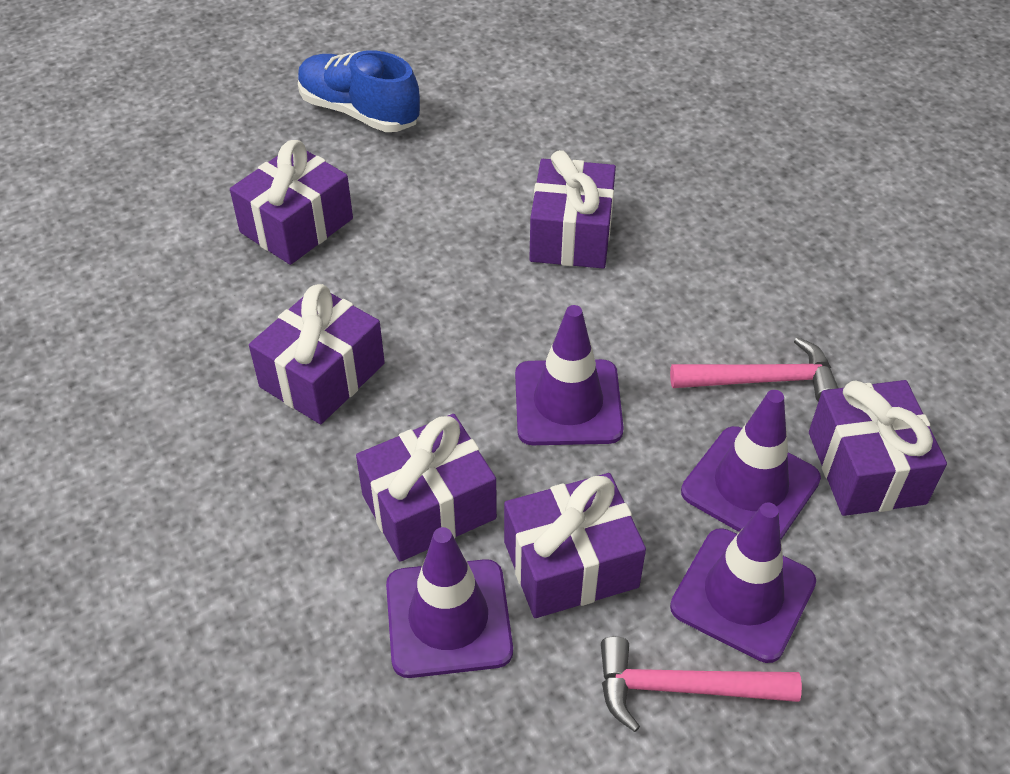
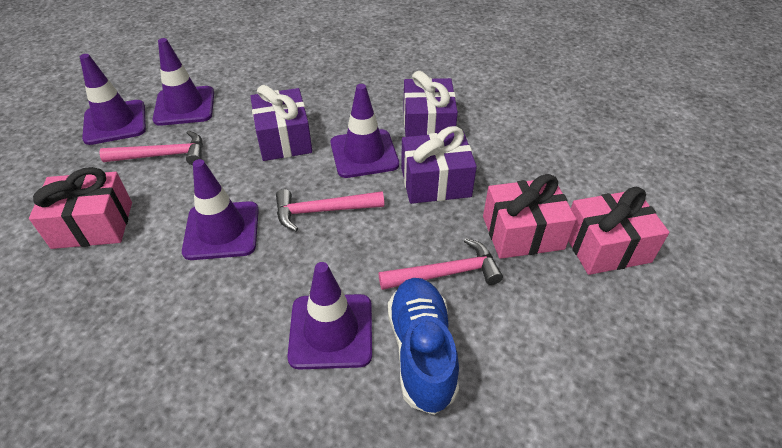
pink gift: 0 -> 3
pink hammer: 2 -> 3
purple gift: 6 -> 3
purple traffic cone: 4 -> 5

